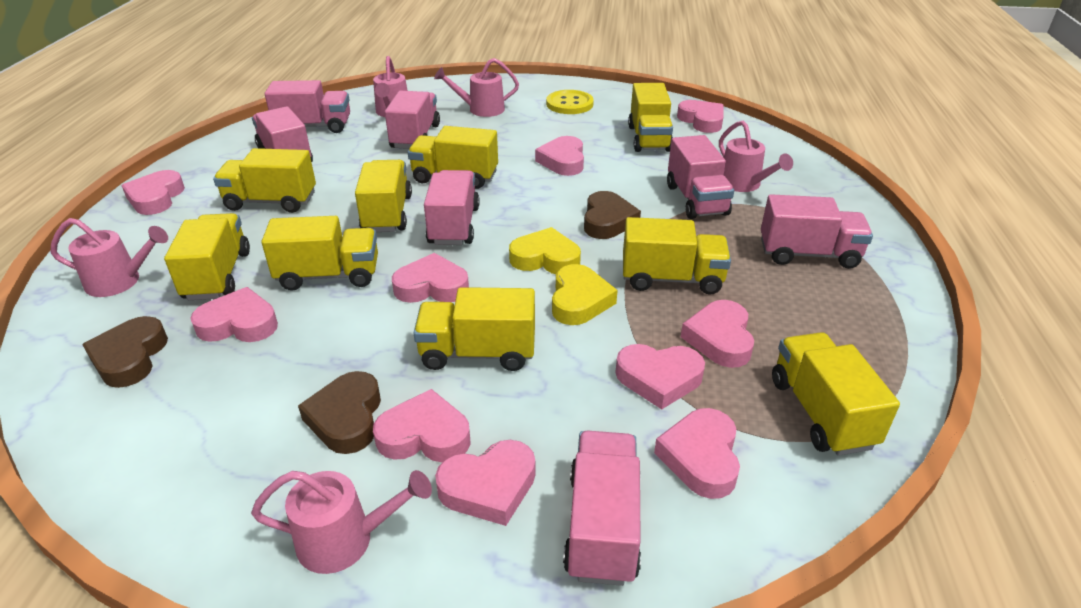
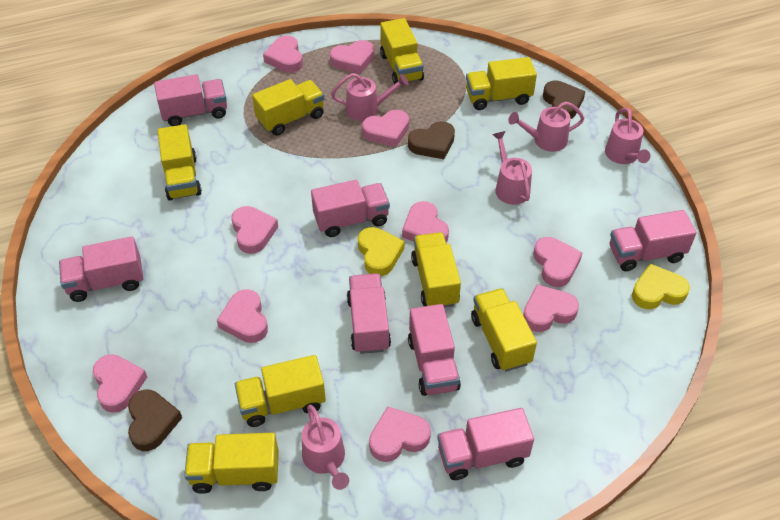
yellow button: 1 -> 0
yellow truck: 9 -> 8

